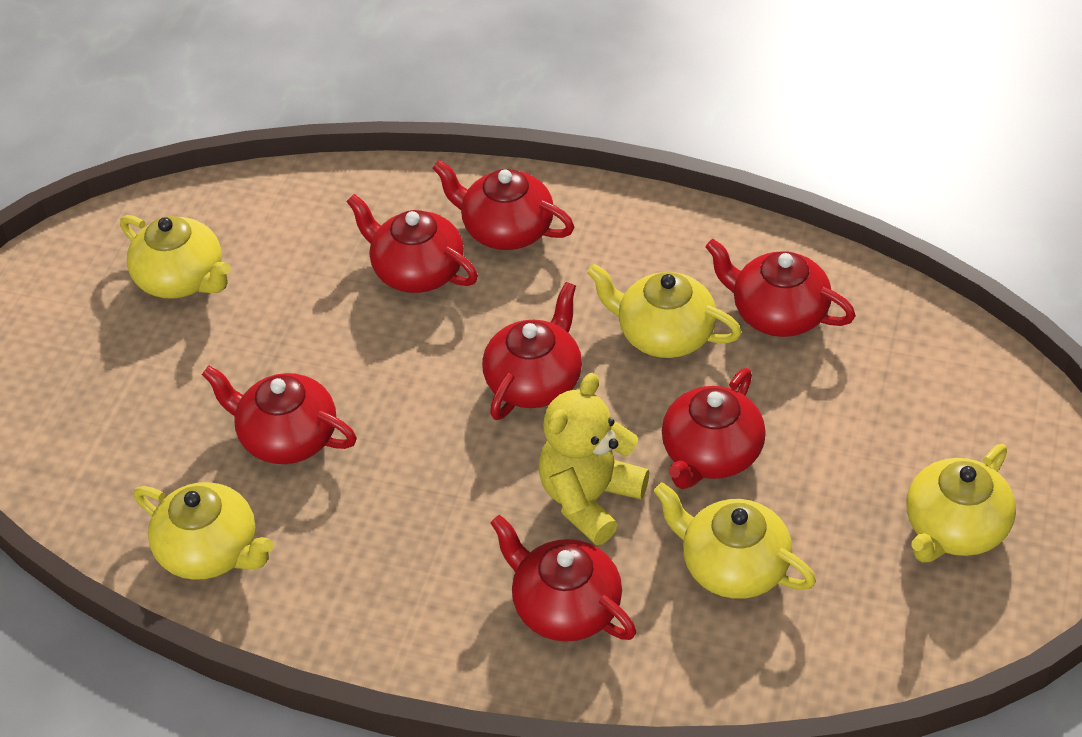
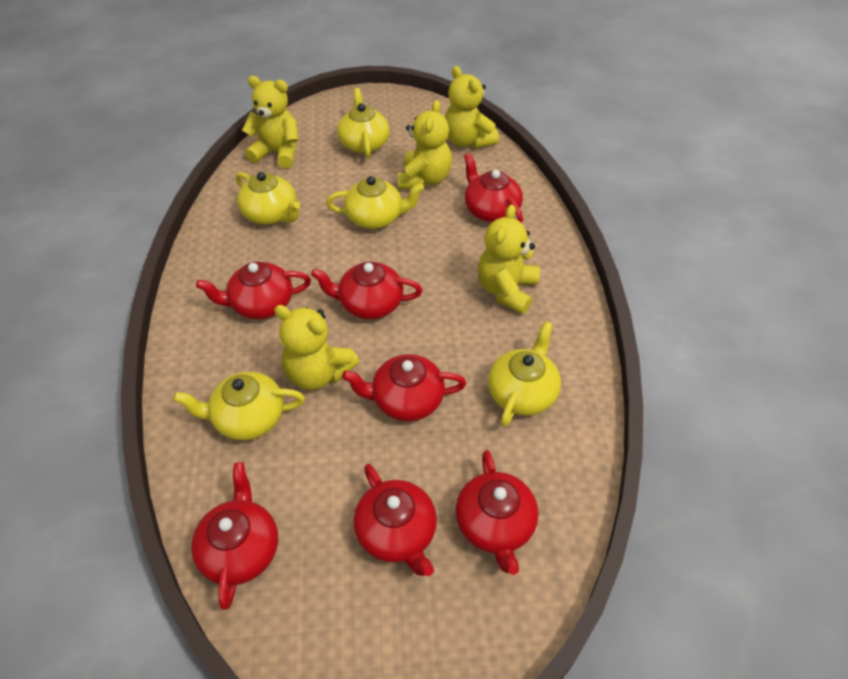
yellow teddy bear: 1 -> 5

